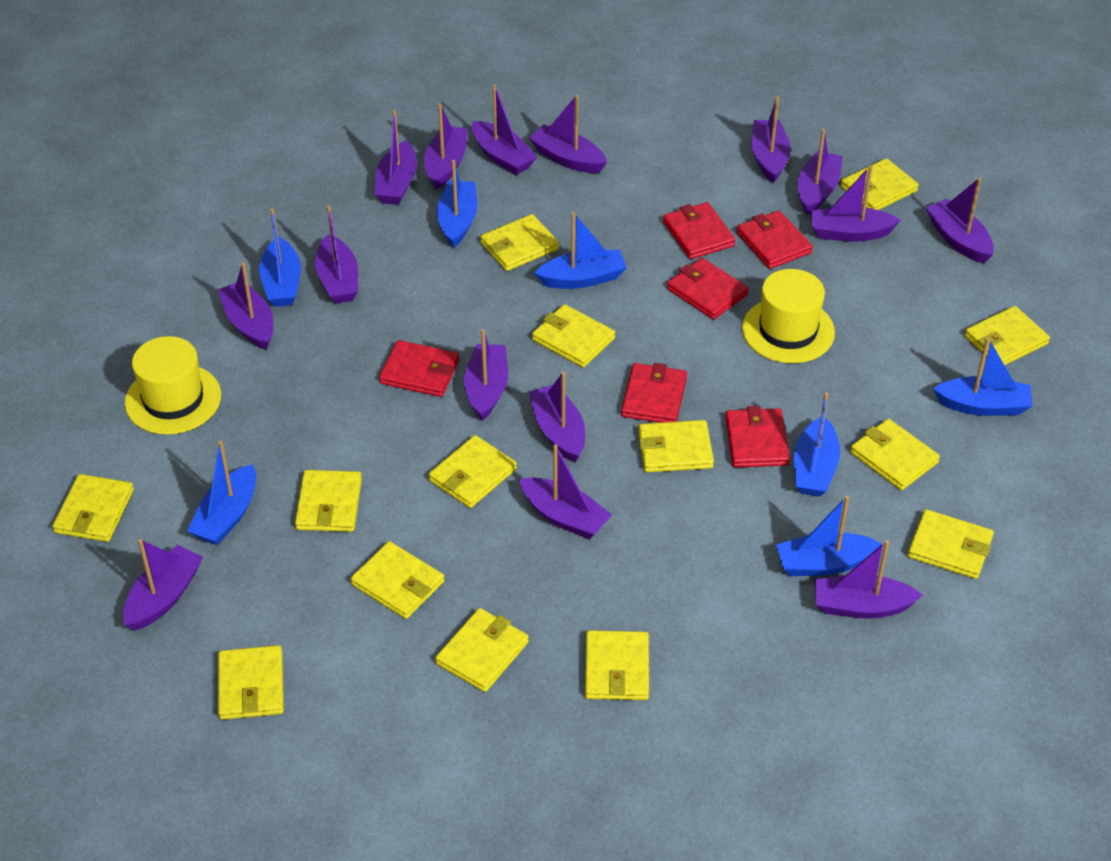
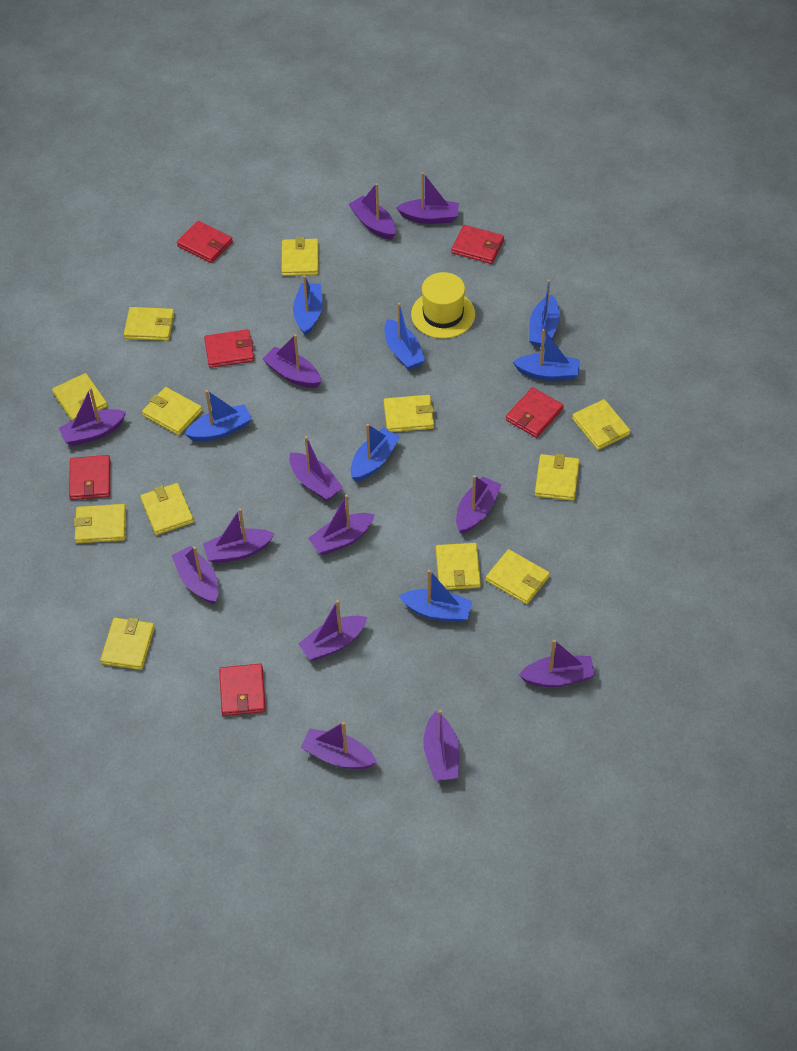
purple boat: 15 -> 13
yellow hat: 2 -> 1
yellow wallet: 14 -> 12

